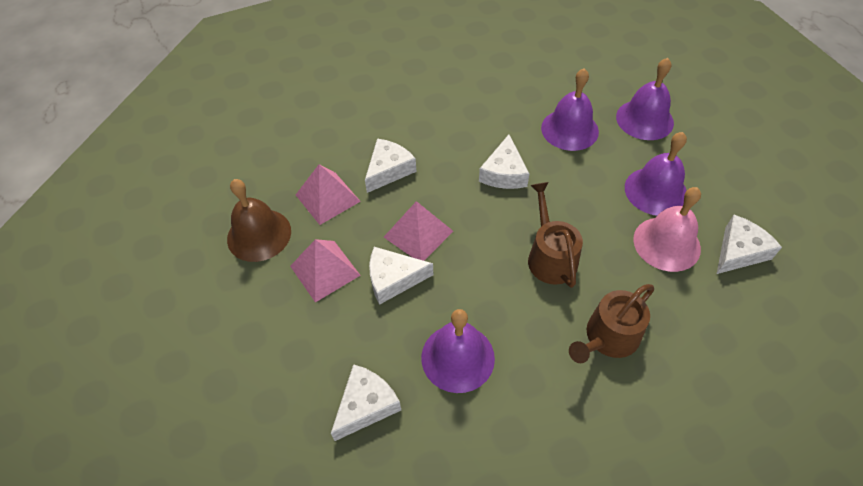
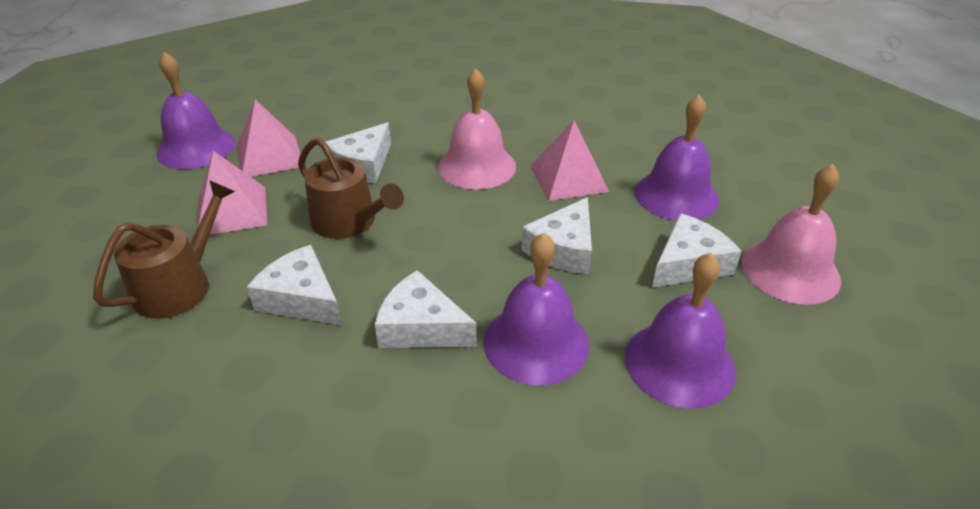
brown bell: 1 -> 0
pink bell: 1 -> 2

